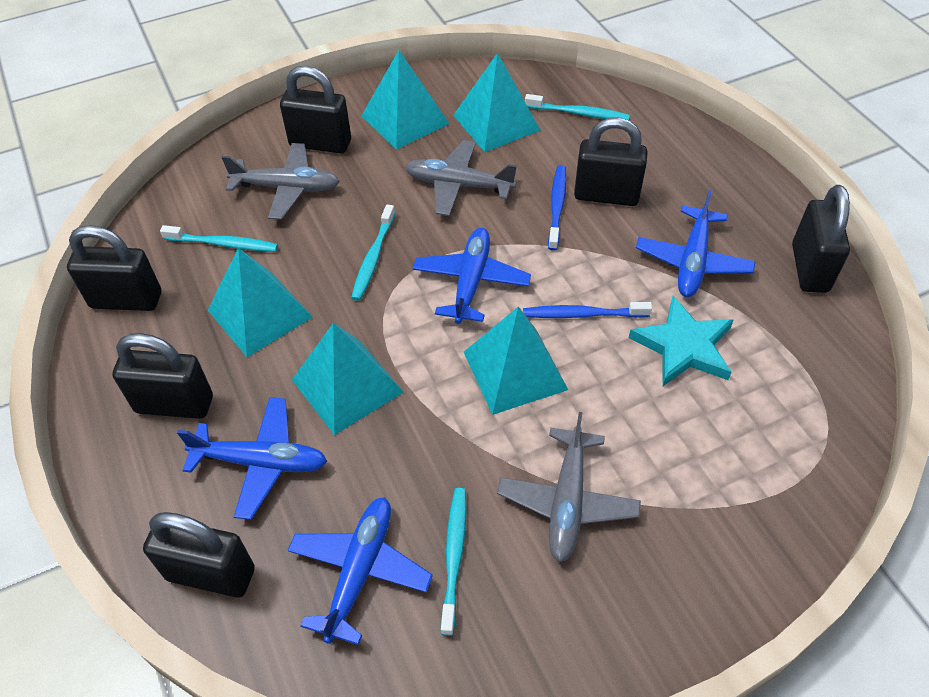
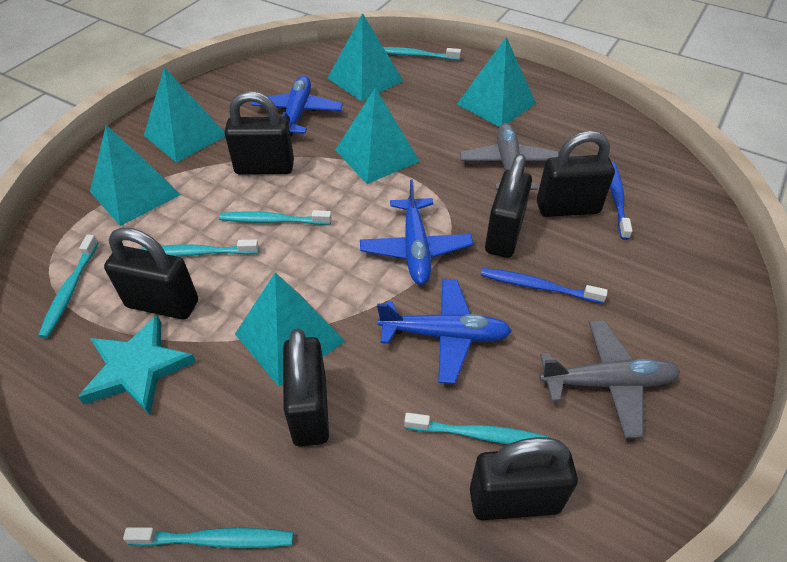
blue plane: 4 -> 3
grey plane: 3 -> 2
turquoise pyramid: 5 -> 6
turquoise toothbrush: 4 -> 6

